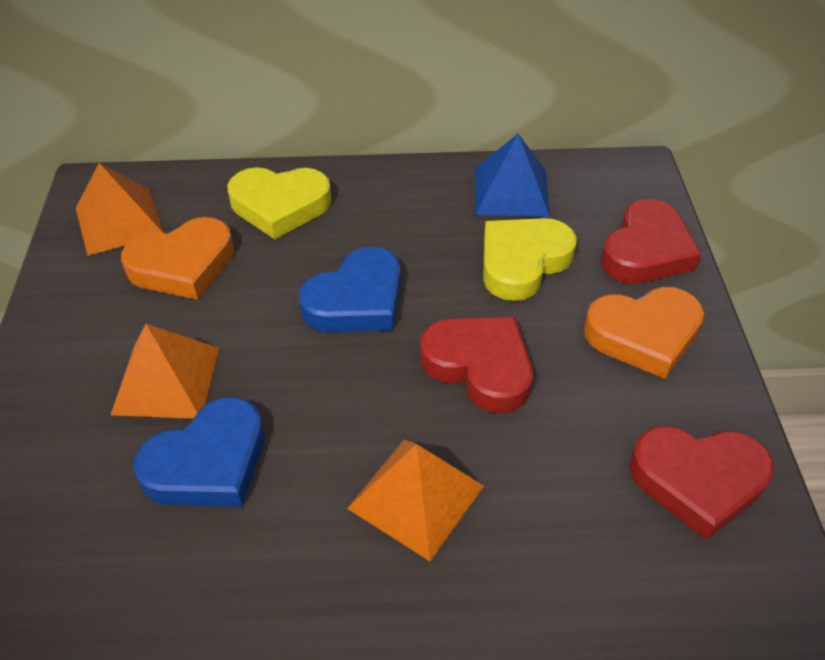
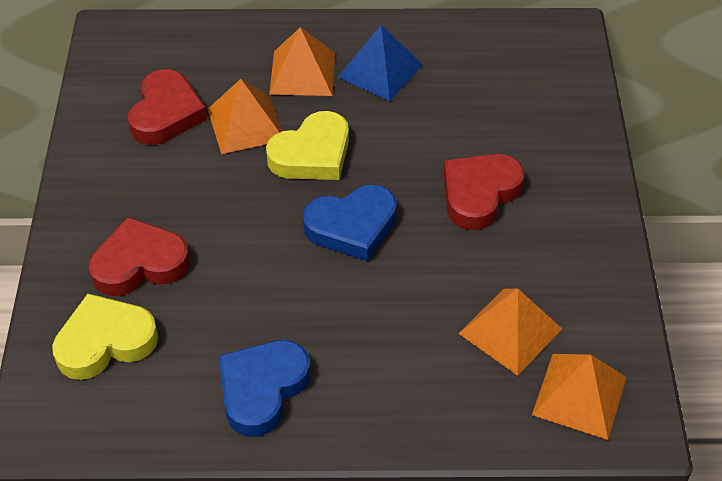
orange heart: 2 -> 0
orange pyramid: 3 -> 4

